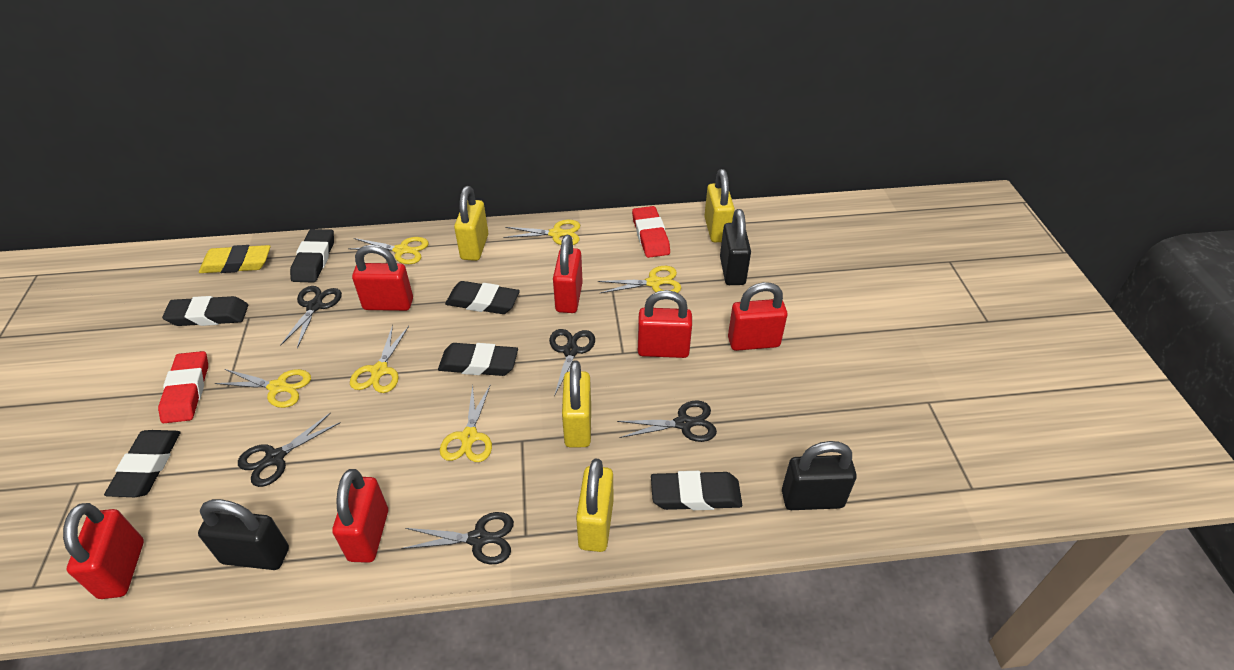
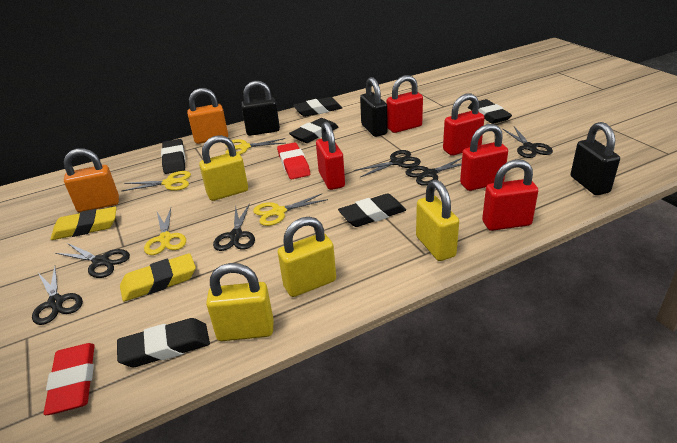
black scissors: 5 -> 6
orange padlock: 0 -> 2
red padlock: 6 -> 5
yellow eraser: 1 -> 2
yellow scissors: 6 -> 4

